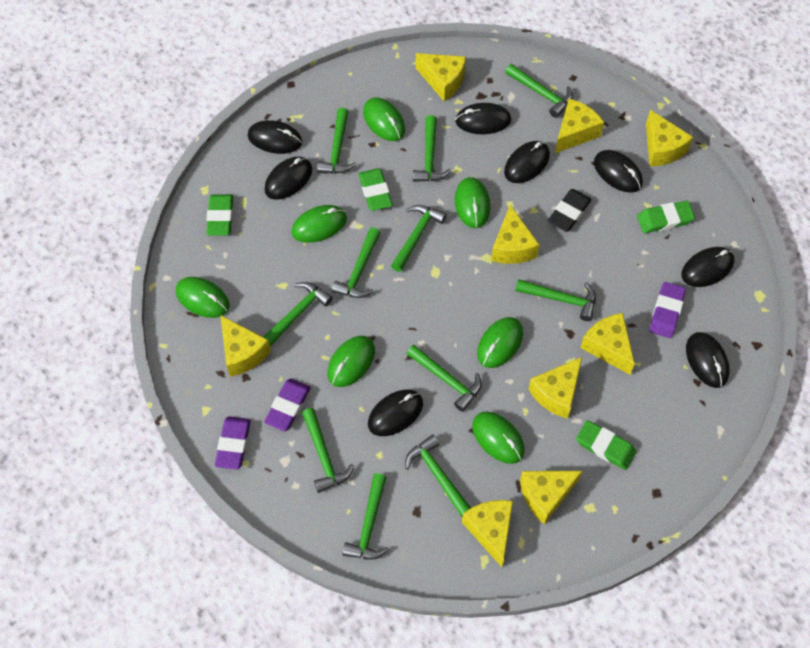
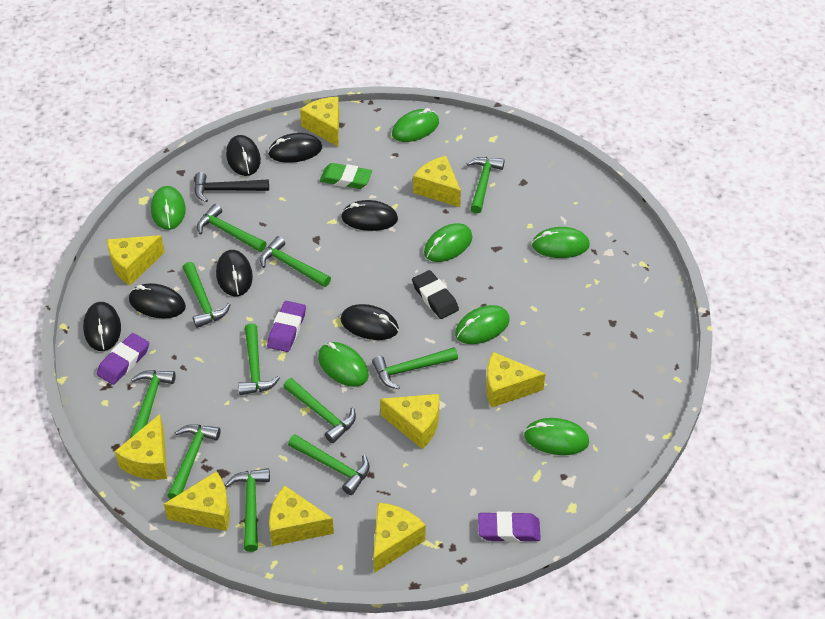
black hammer: 0 -> 1
black mouse: 8 -> 7
green eraser: 4 -> 1

